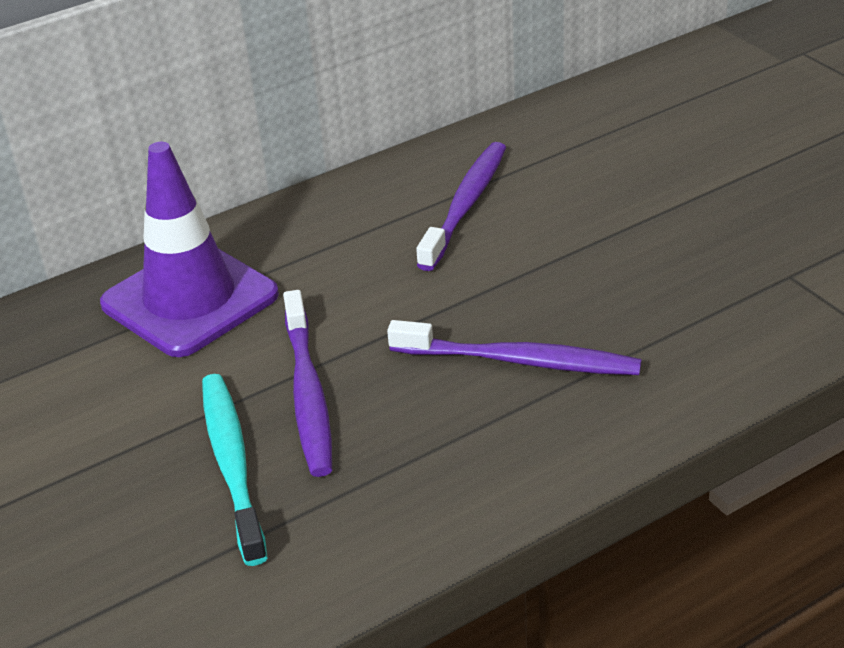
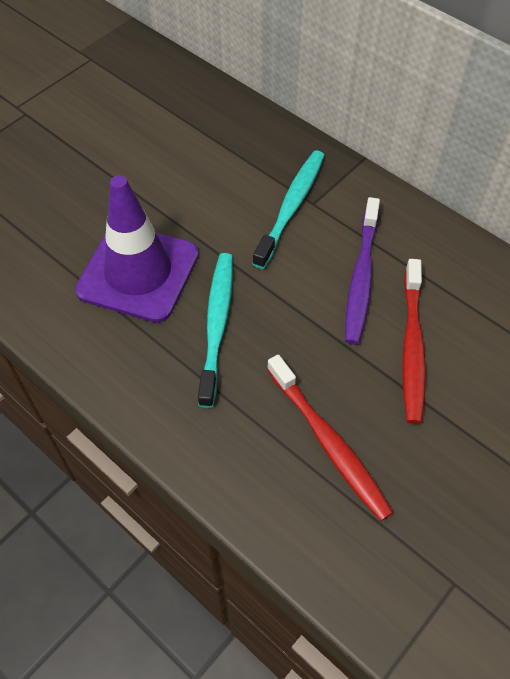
purple toothbrush: 3 -> 1
red toothbrush: 0 -> 2
turquoise toothbrush: 1 -> 2

